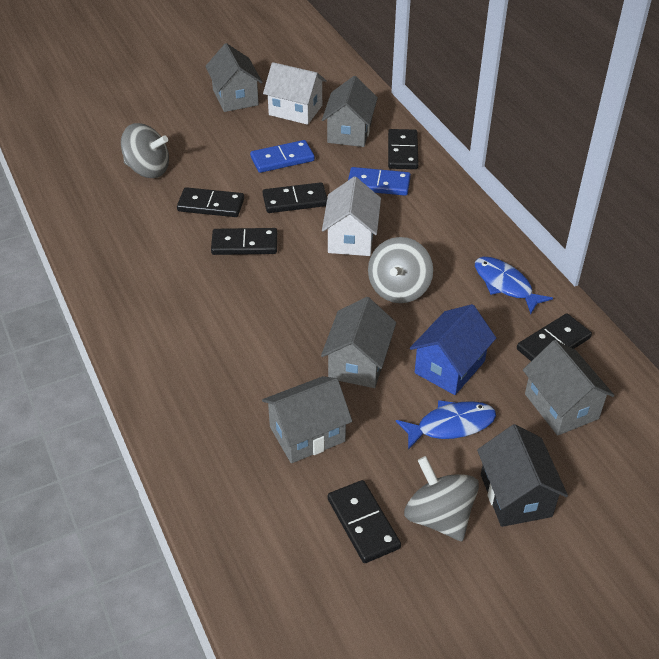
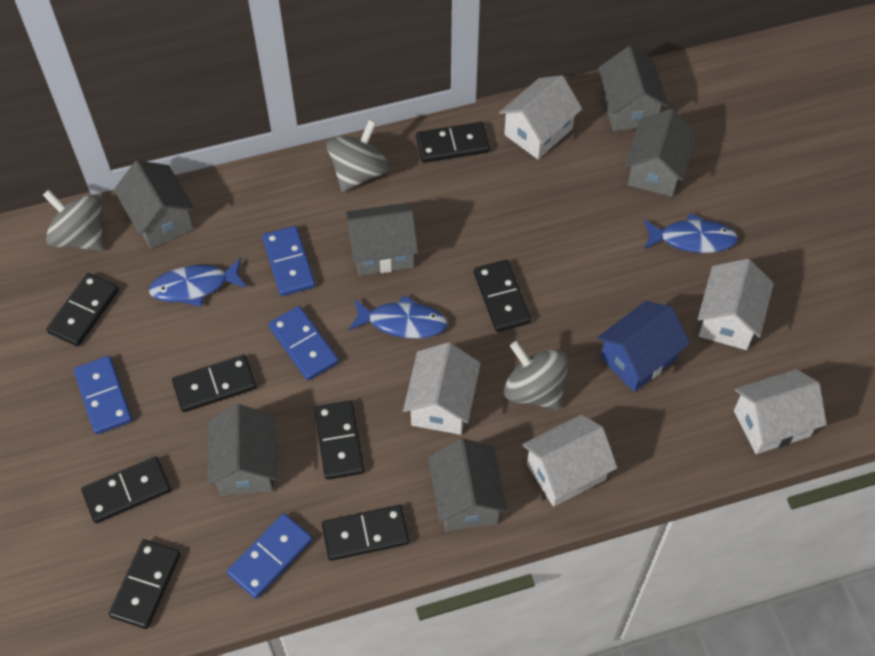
black domino: 6 -> 8
black house: 1 -> 0
blue domino: 2 -> 4
blue fish: 2 -> 3
grey house: 5 -> 6
white house: 2 -> 5

